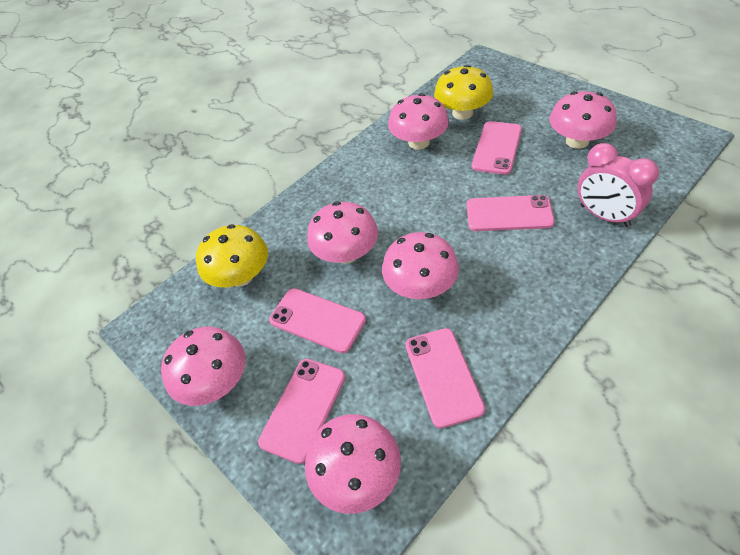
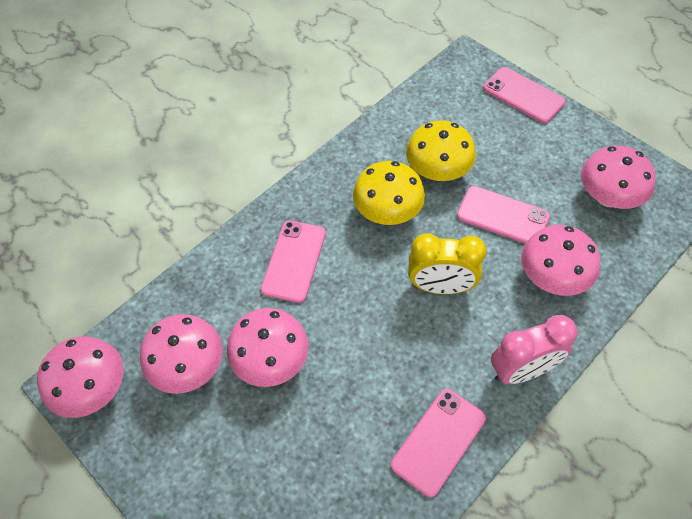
pink mushroom: 6 -> 5
pink phone: 5 -> 4
yellow clock: 0 -> 1

